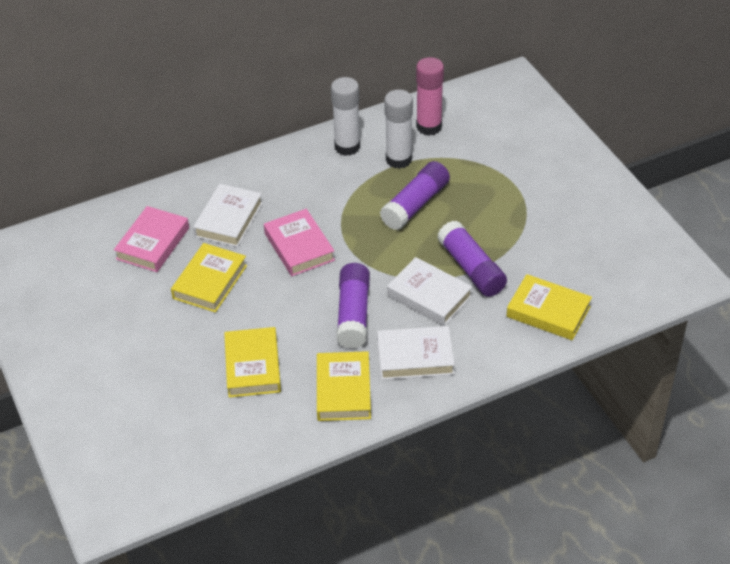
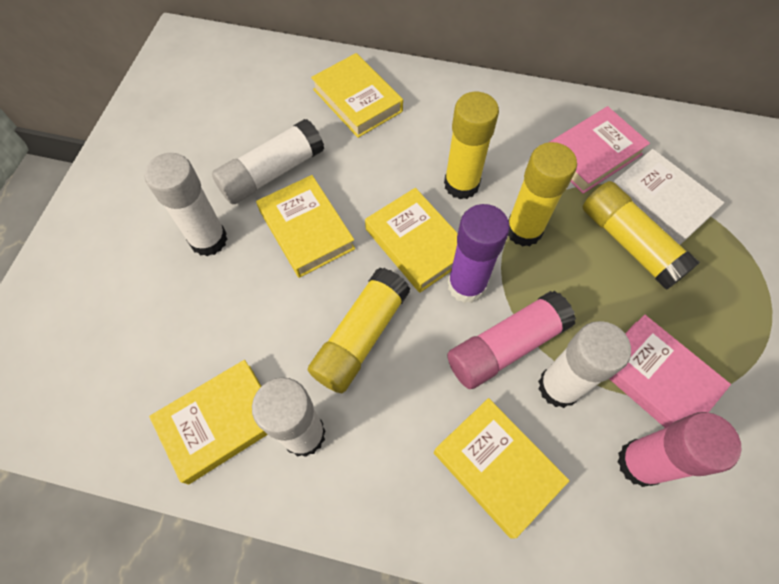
pink glue stick: 1 -> 2
purple glue stick: 3 -> 1
white book: 3 -> 1
white glue stick: 2 -> 4
yellow book: 4 -> 5
yellow glue stick: 0 -> 4

